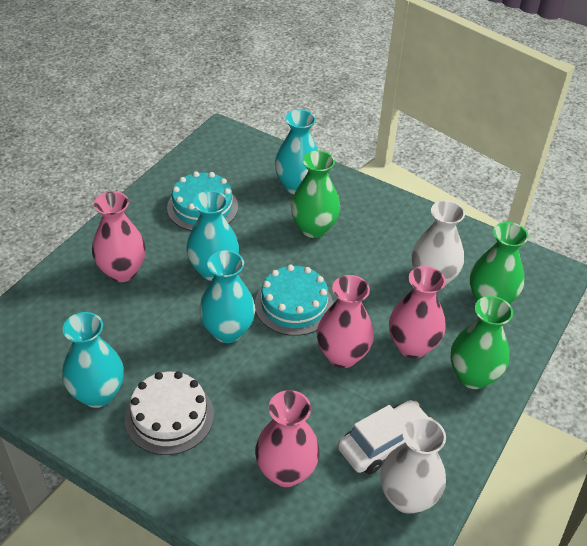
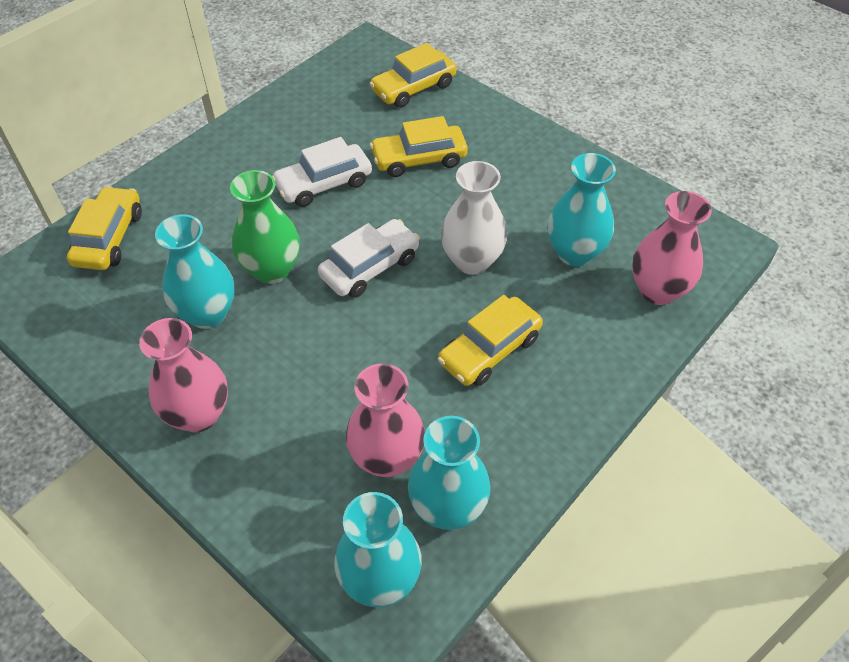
green vase: 3 -> 1
pink vase: 4 -> 3
turquoise cake: 2 -> 0
white cake: 1 -> 0
white car: 1 -> 2
white vase: 2 -> 1
yellow car: 0 -> 4

